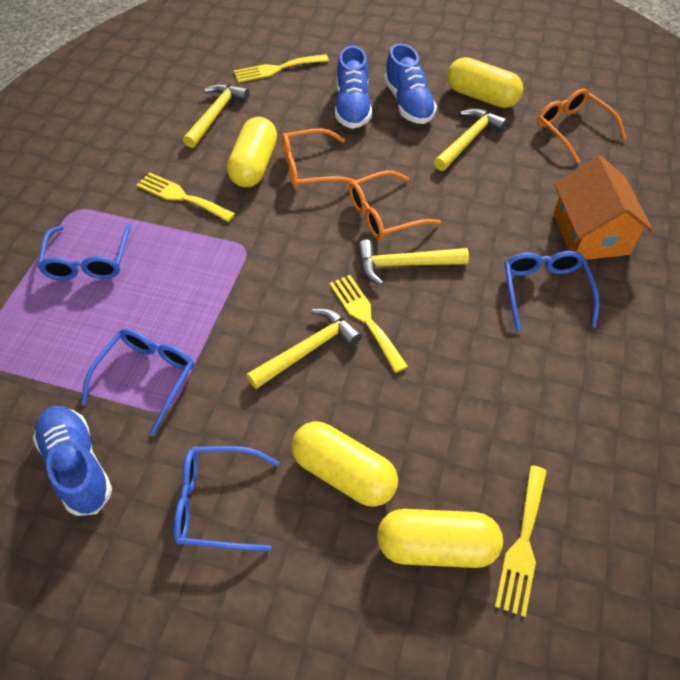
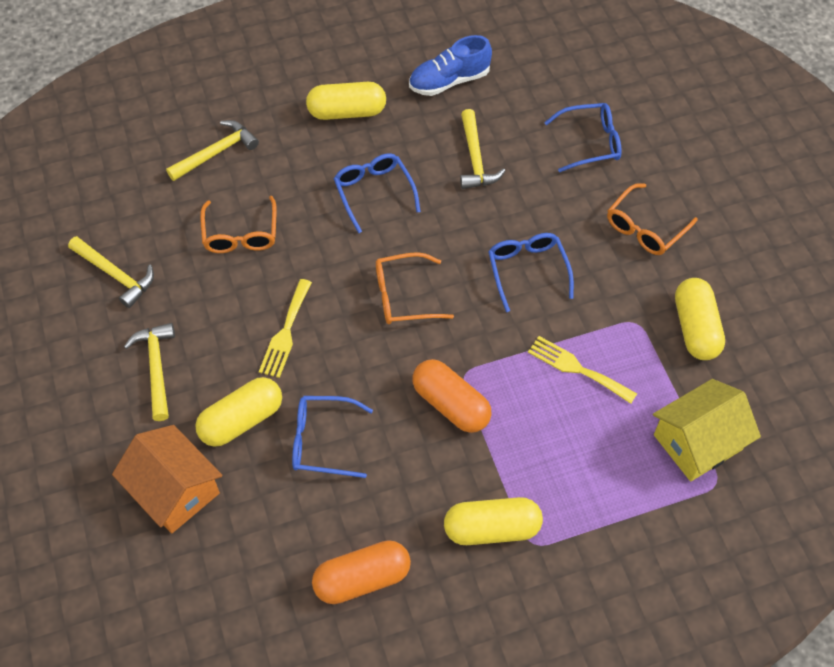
blue shoe: 3 -> 1
orange capsule: 0 -> 2
yellow fork: 4 -> 2
yellow house: 0 -> 1

